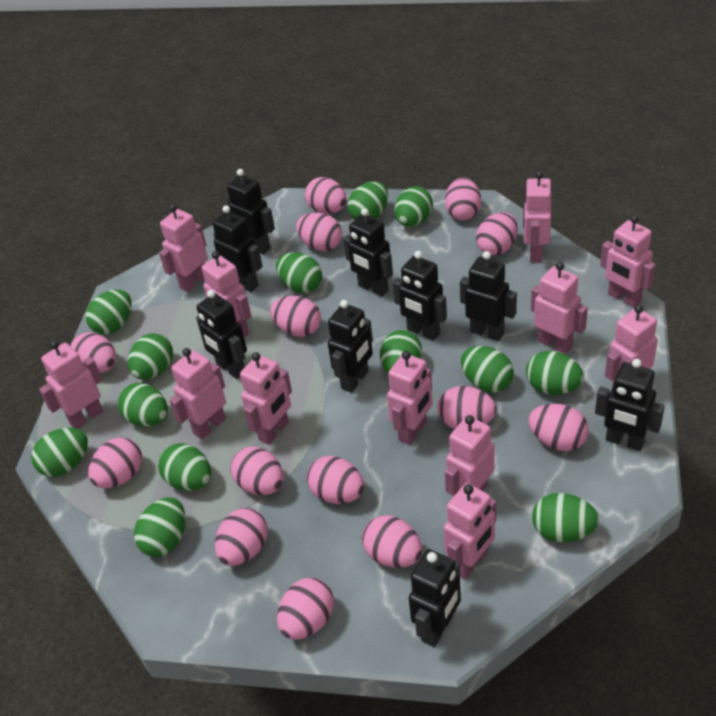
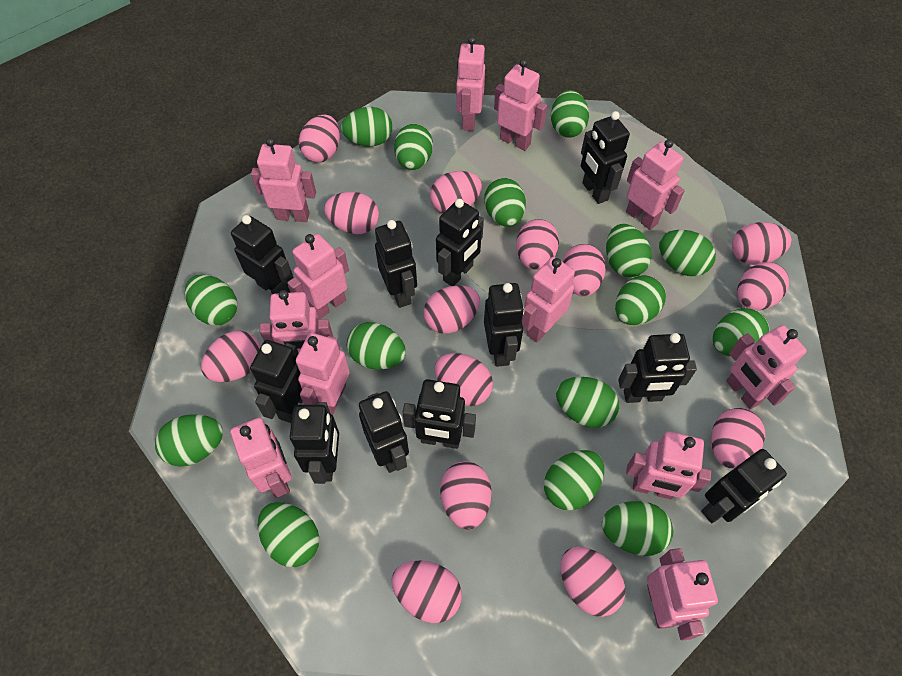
black robot: 9 -> 11
green egg: 13 -> 15

